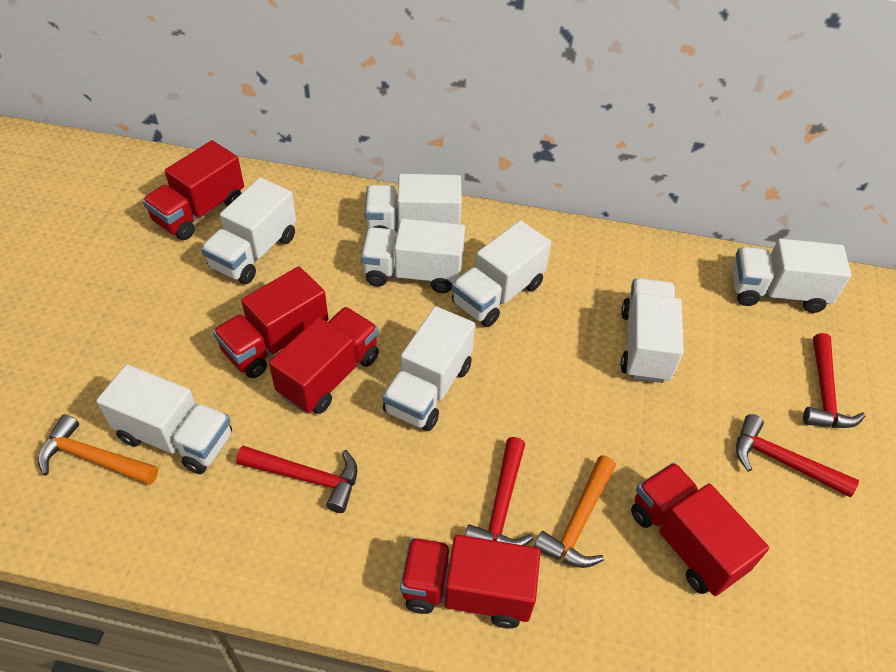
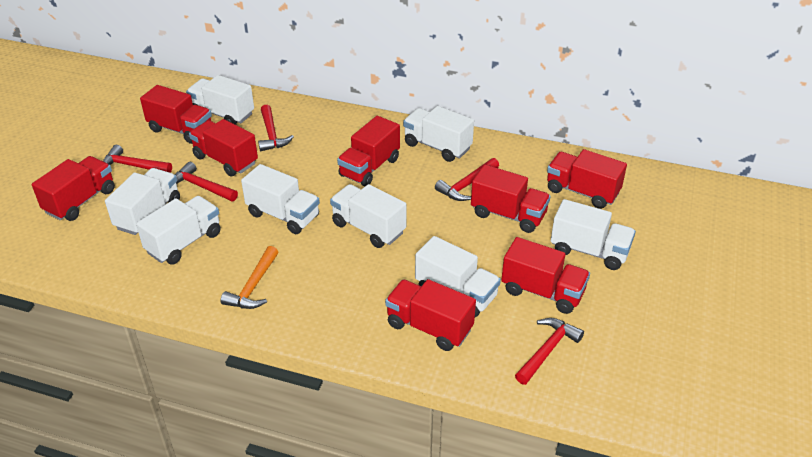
orange hammer: 2 -> 1
red hammer: 4 -> 5
red truck: 5 -> 8

